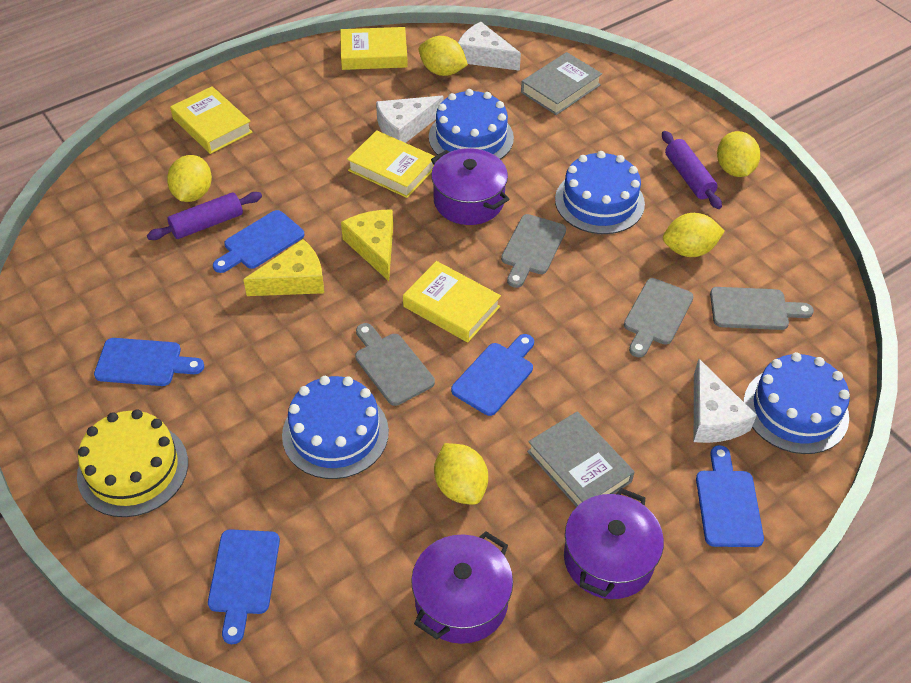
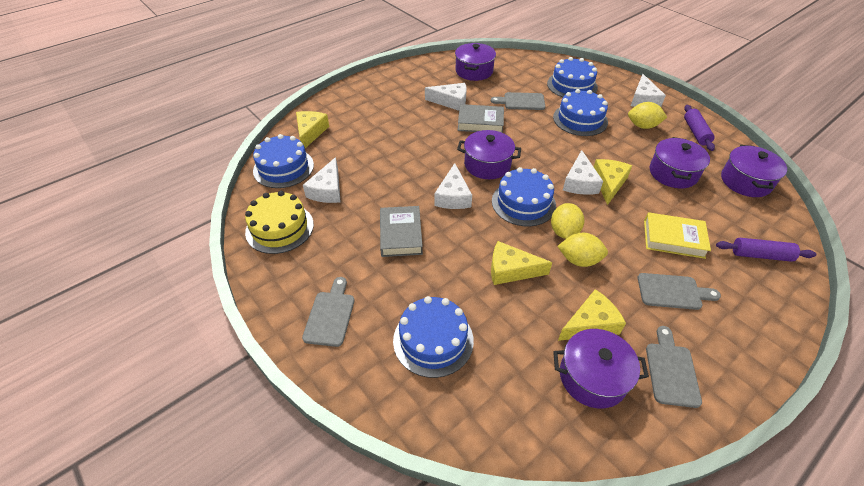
blue cake: 4 -> 5
blue cutting board: 5 -> 0
purple pot: 3 -> 5
white cheese: 3 -> 5
yellow book: 4 -> 1
yellow cheese: 2 -> 4
yellow lemon: 5 -> 3

